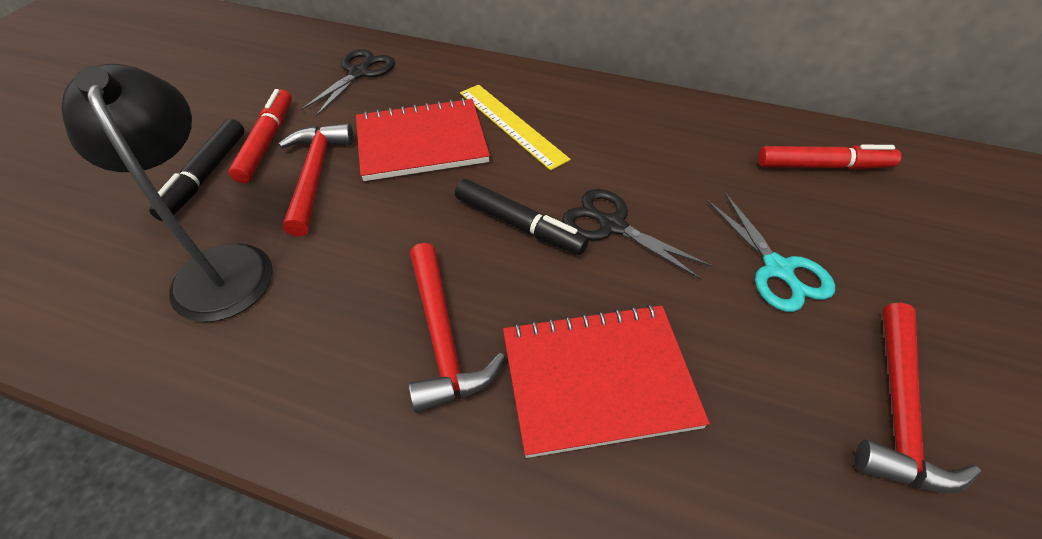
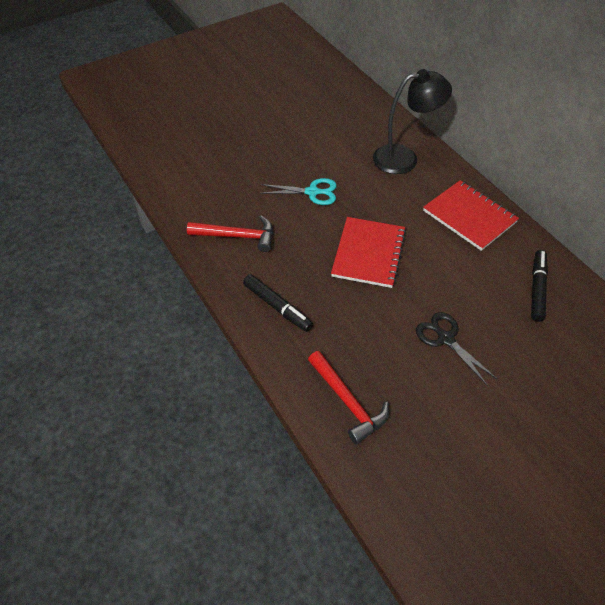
black scissors: 2 -> 1
red hammer: 3 -> 2
red marker: 2 -> 0
yellow ruler: 1 -> 0

